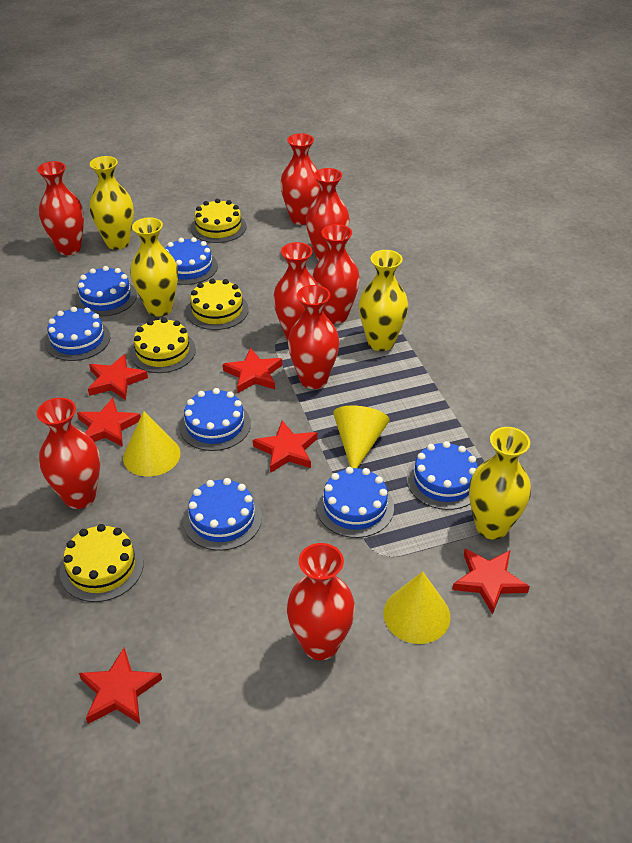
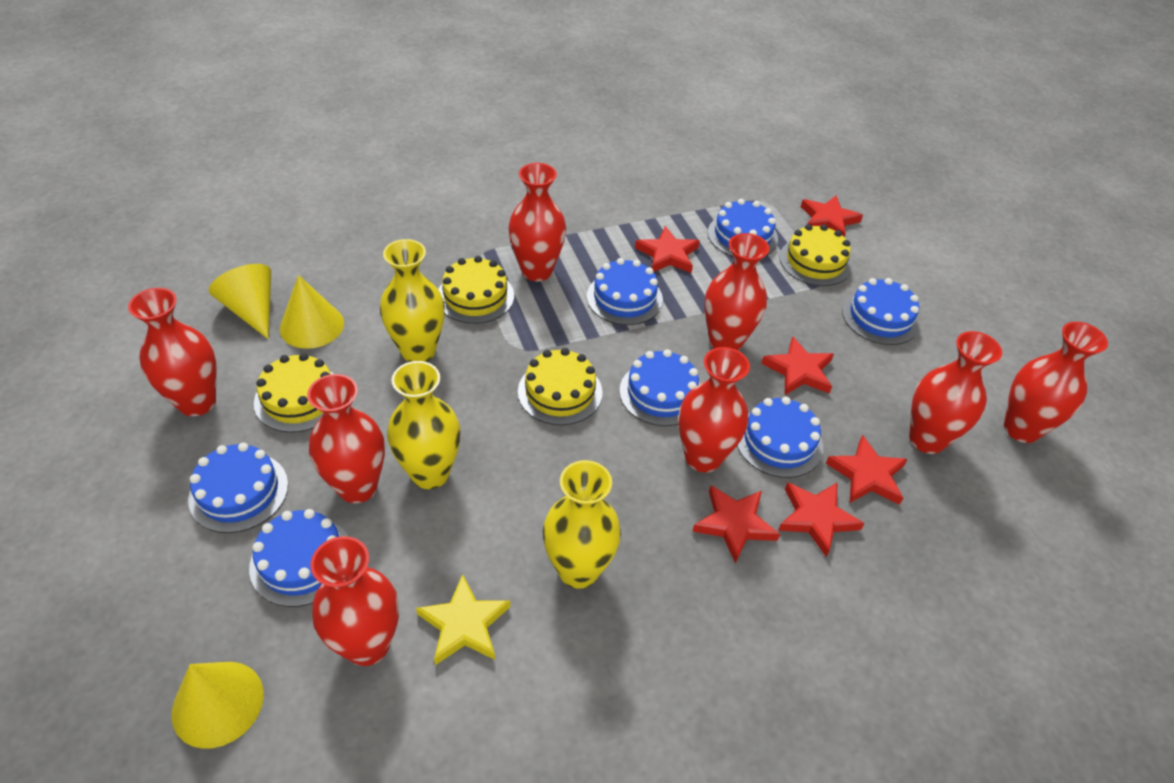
yellow star: 0 -> 1
yellow vase: 4 -> 3

